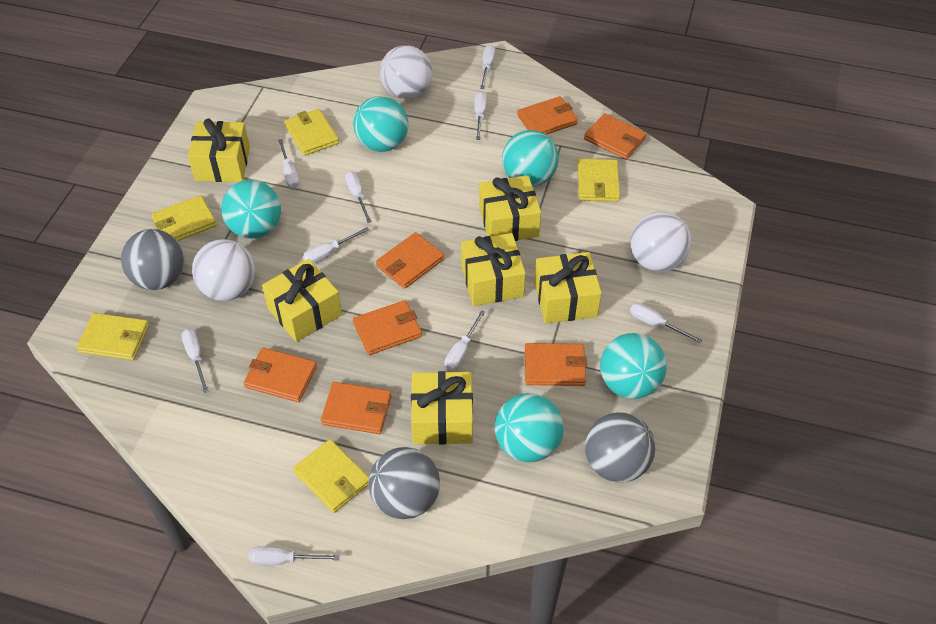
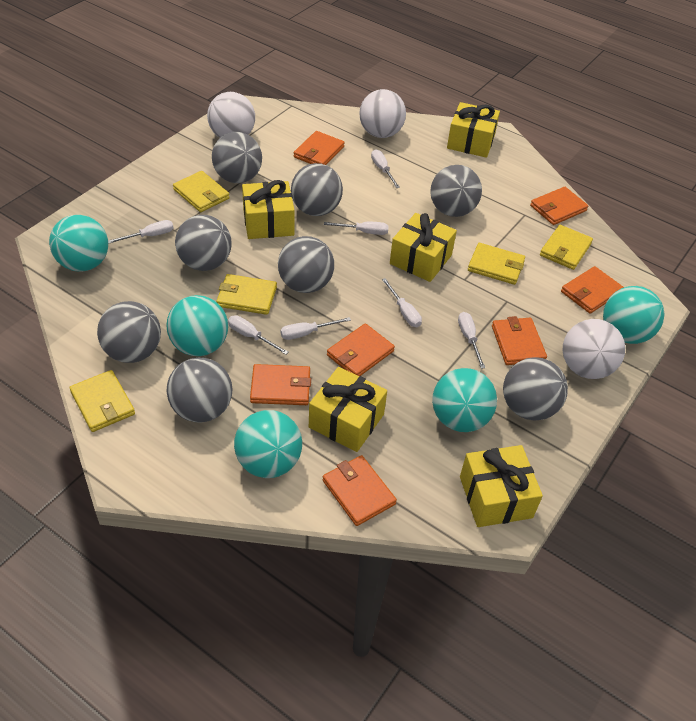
grey ball: 3 -> 8
white screwdriver: 9 -> 7
yellow gift: 6 -> 5

